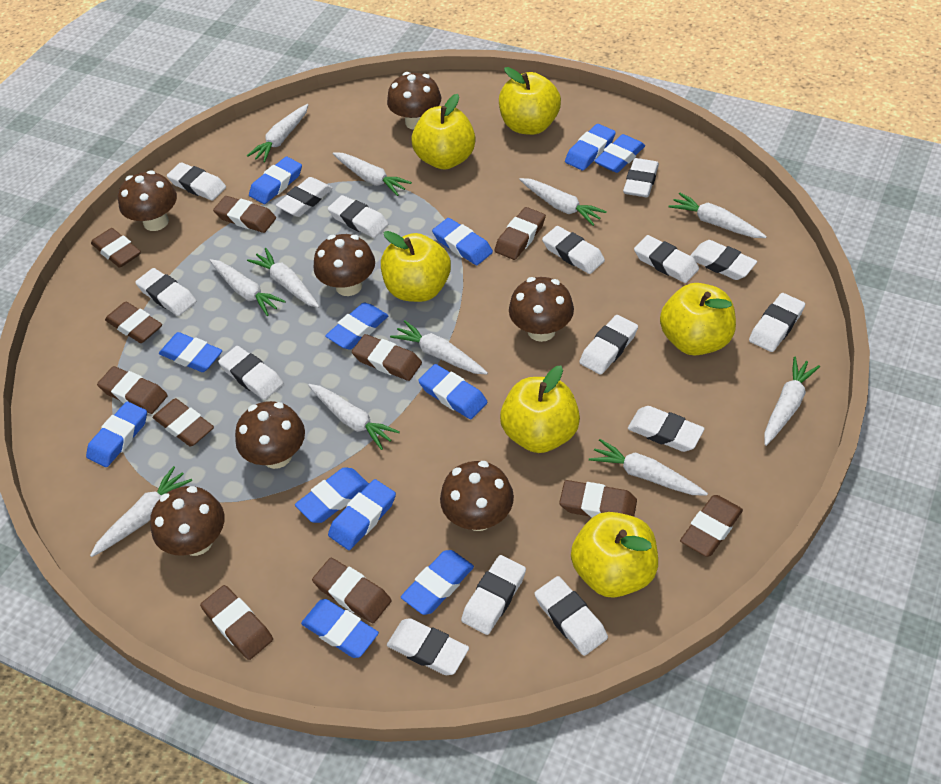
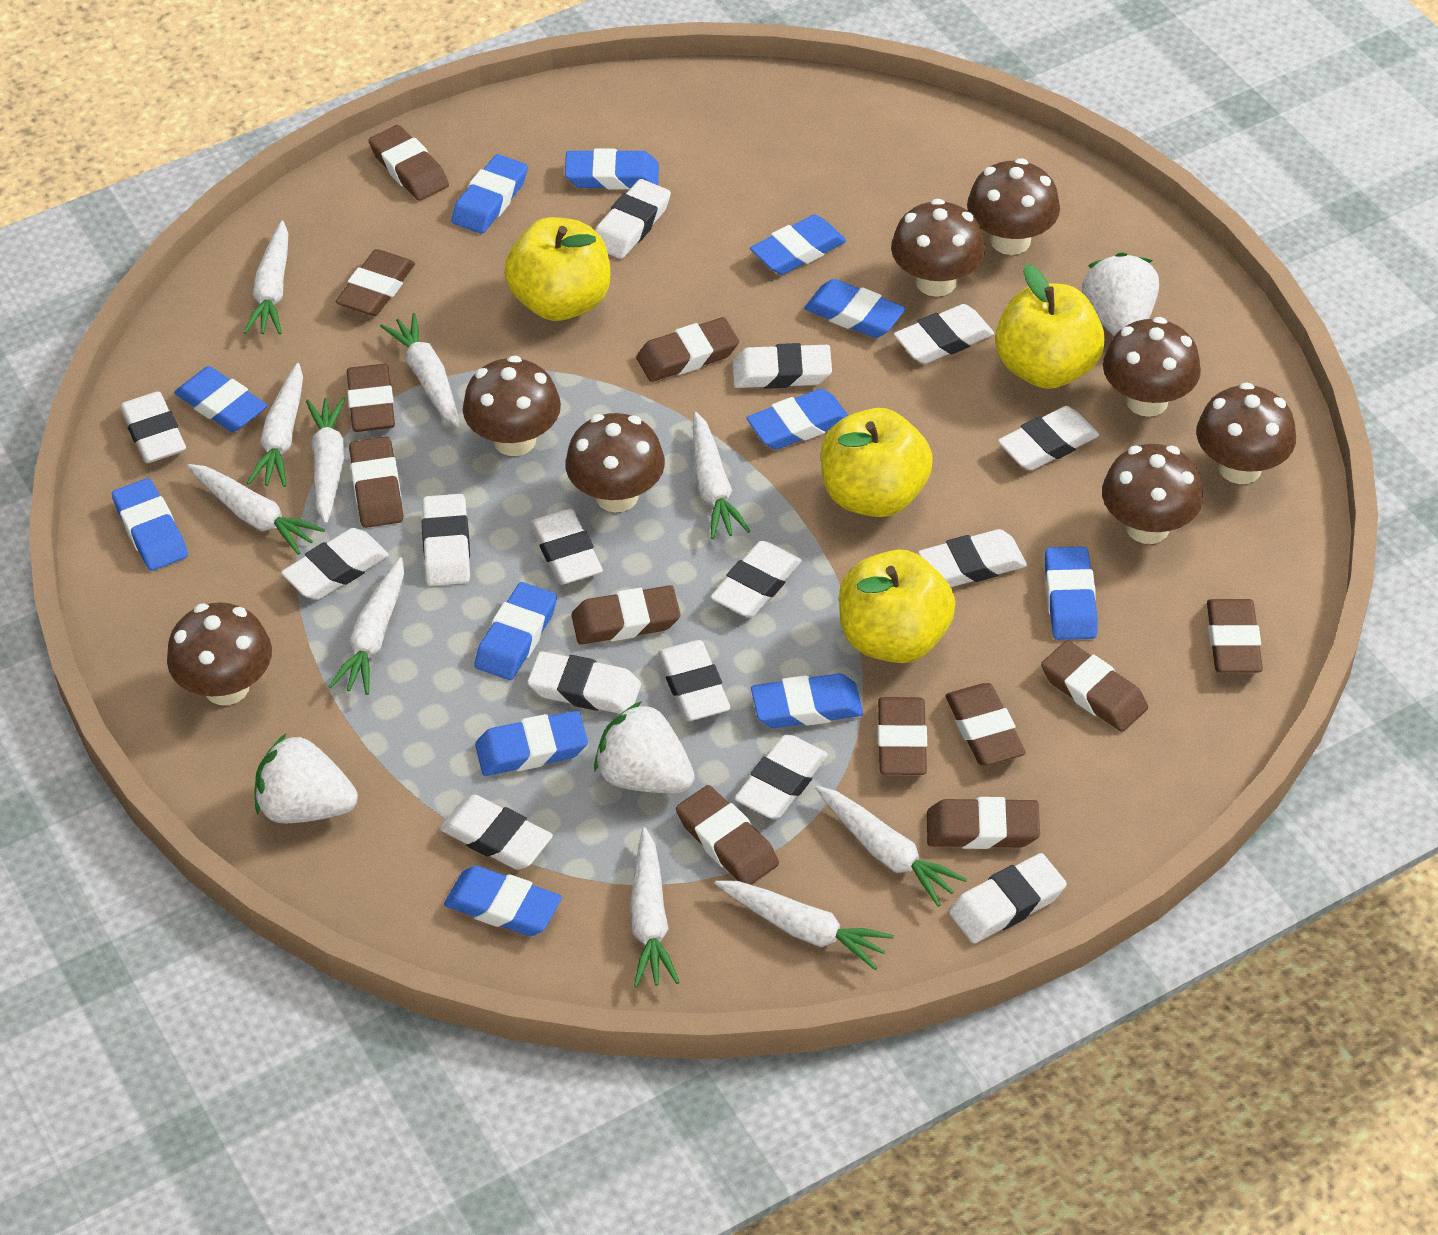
brown eraser: 11 -> 12
brown mushroom: 7 -> 8
white carrot: 11 -> 10
white strawberry: 0 -> 3
yellow apple: 6 -> 4

